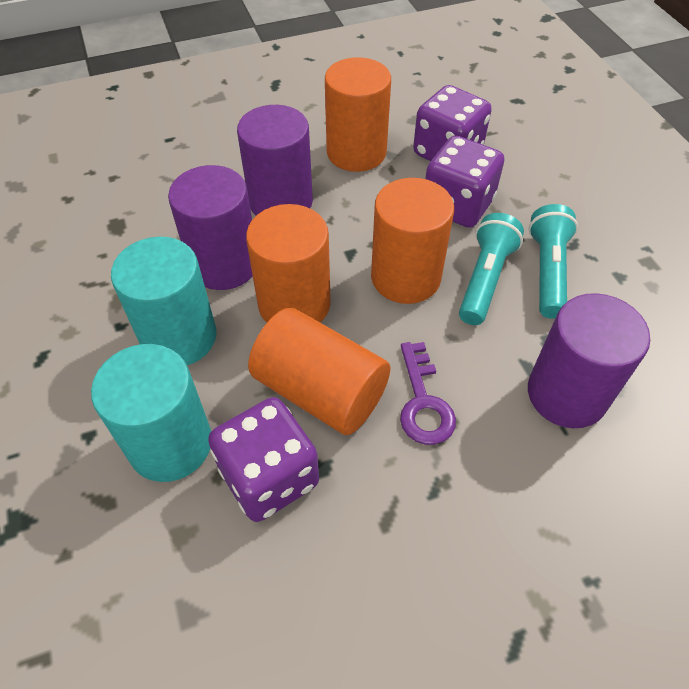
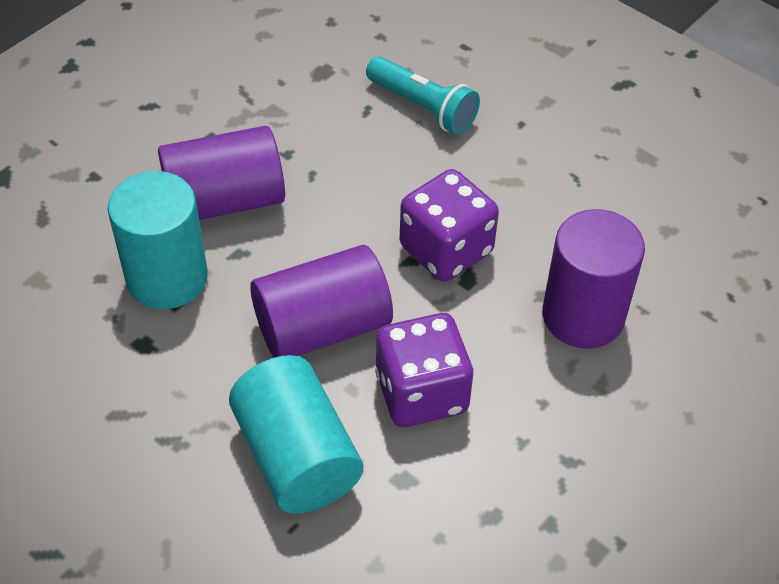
orange cylinder: 4 -> 0
purple dice: 3 -> 2
purple key: 1 -> 0
turquoise flashlight: 2 -> 1

